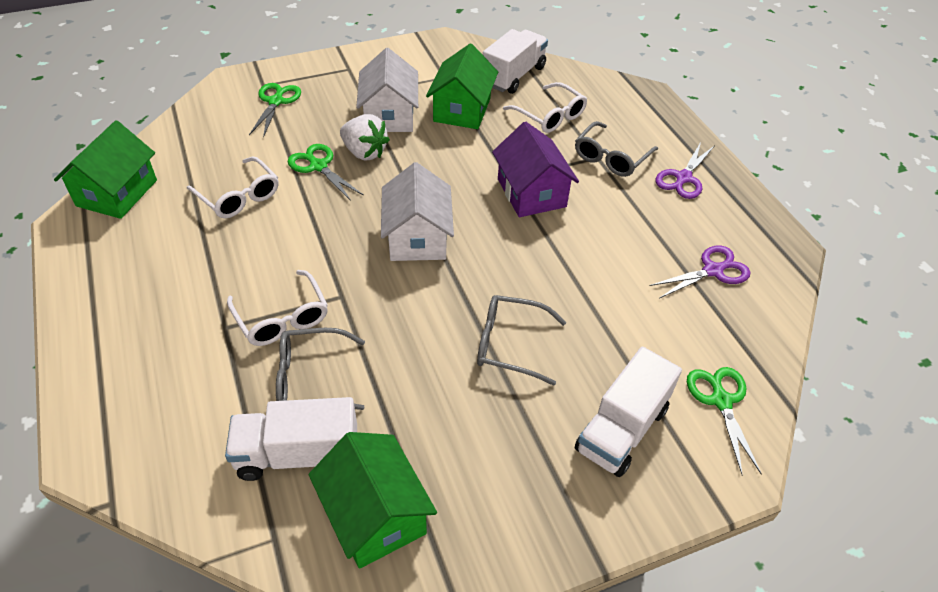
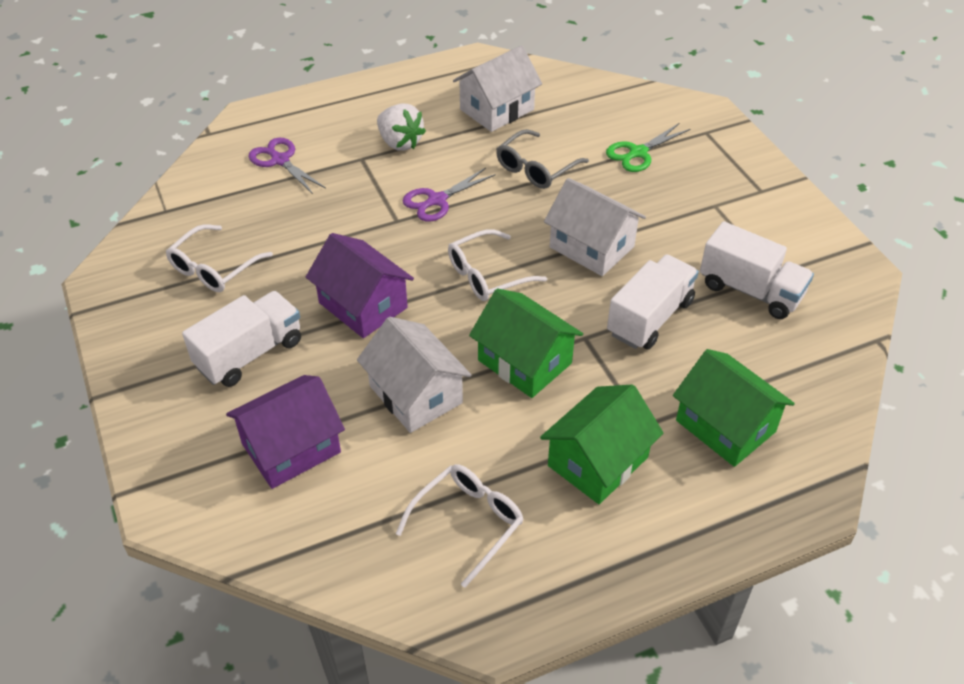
green scissors: 3 -> 1
grey glasses: 3 -> 1
purple house: 1 -> 2
white house: 2 -> 3

